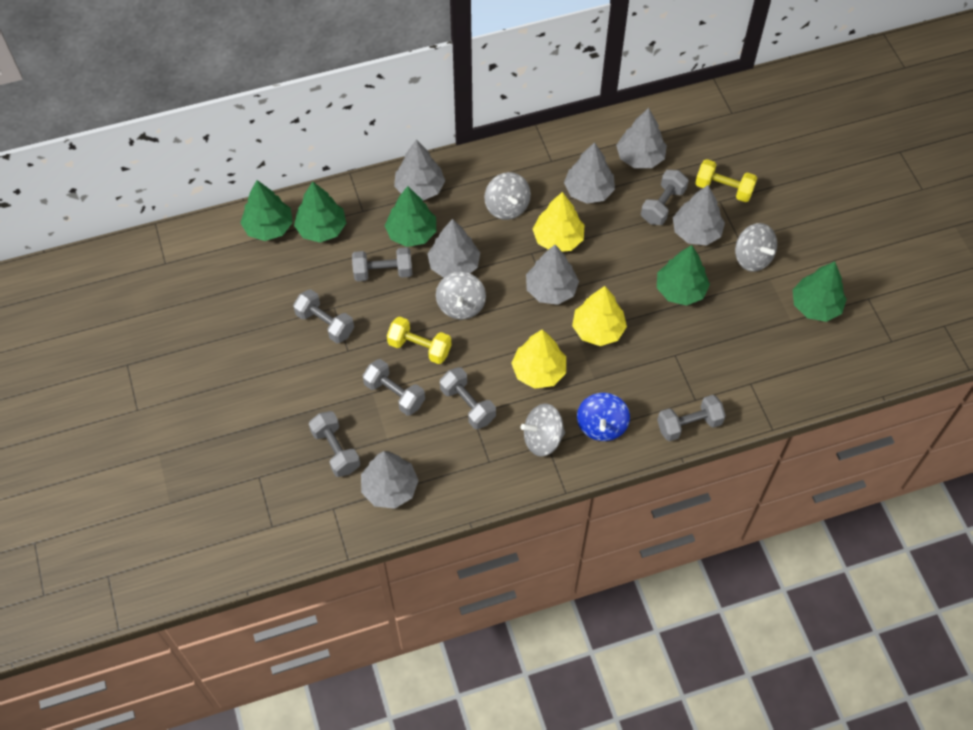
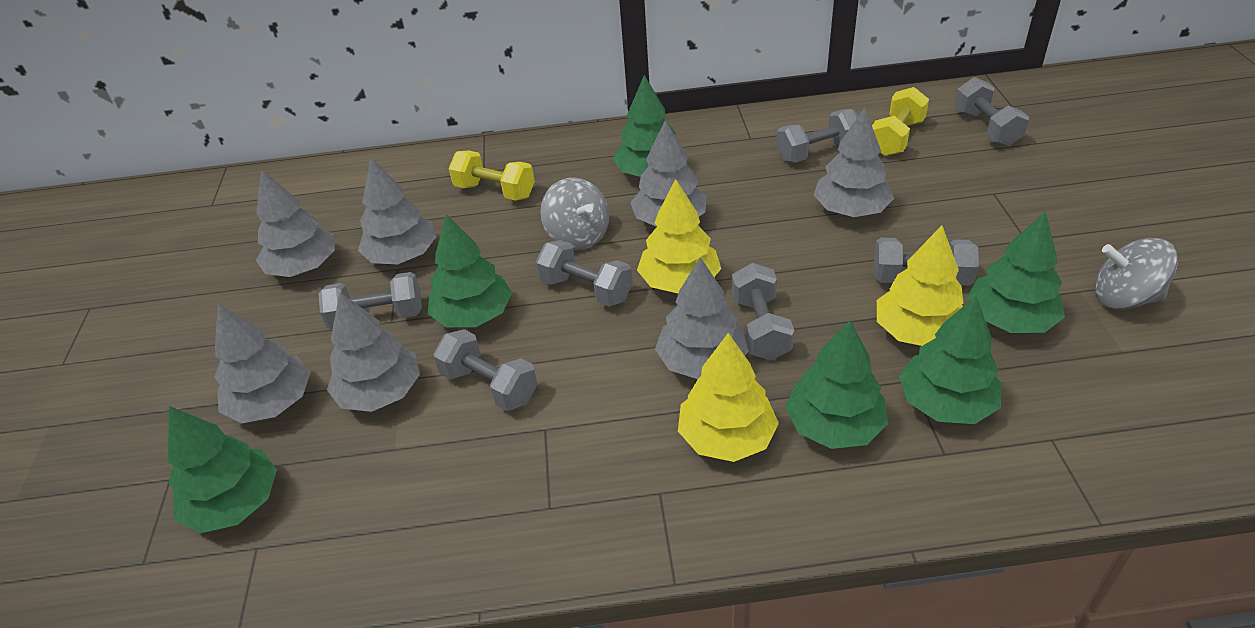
blue spinning top: 1 -> 0
green tree: 5 -> 6
grey spinning top: 4 -> 2

